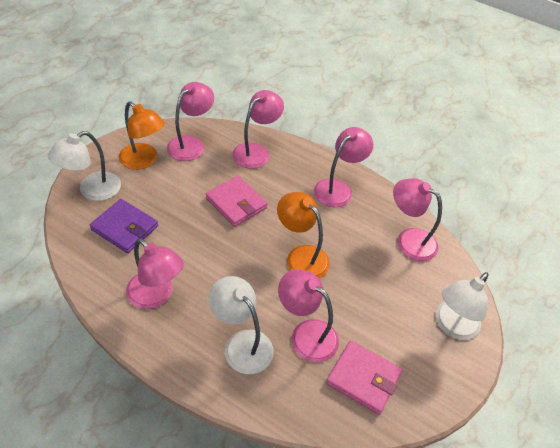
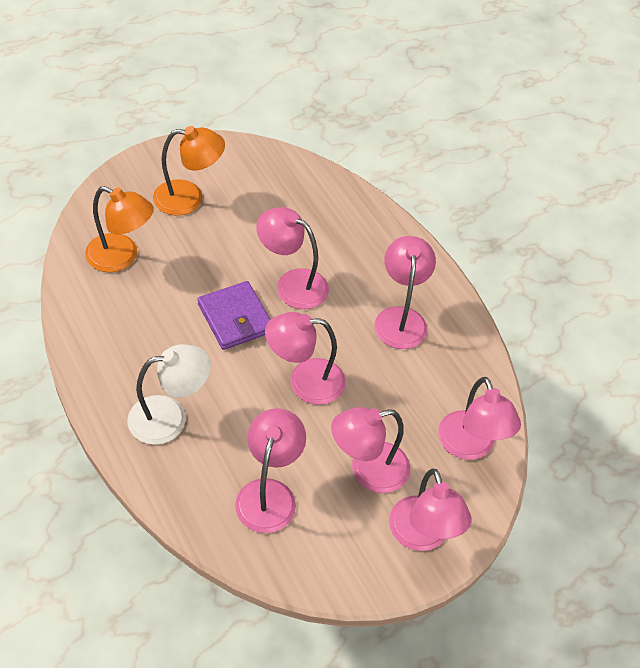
pink lamp: 6 -> 7
pink wallet: 2 -> 0
white lamp: 3 -> 1

